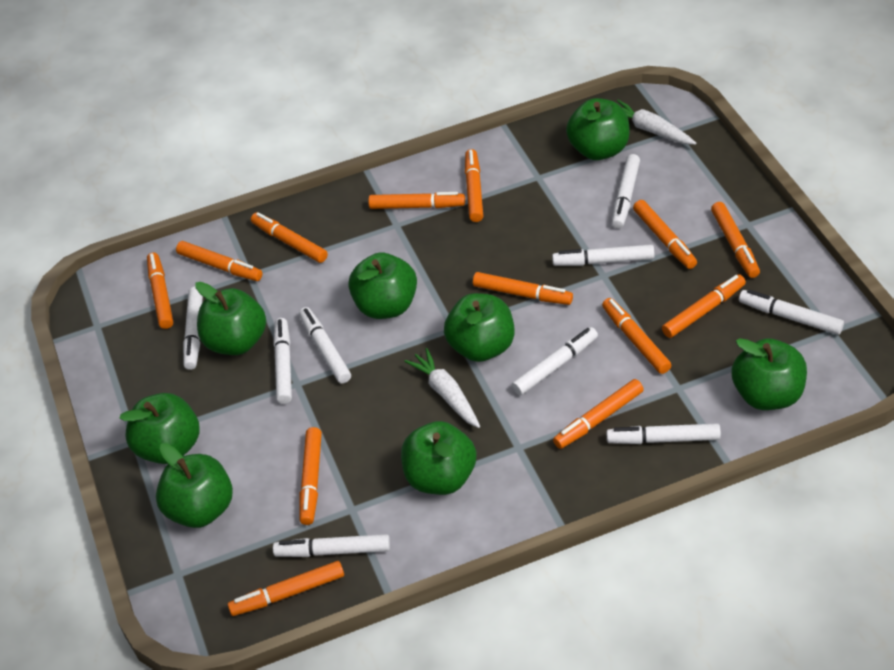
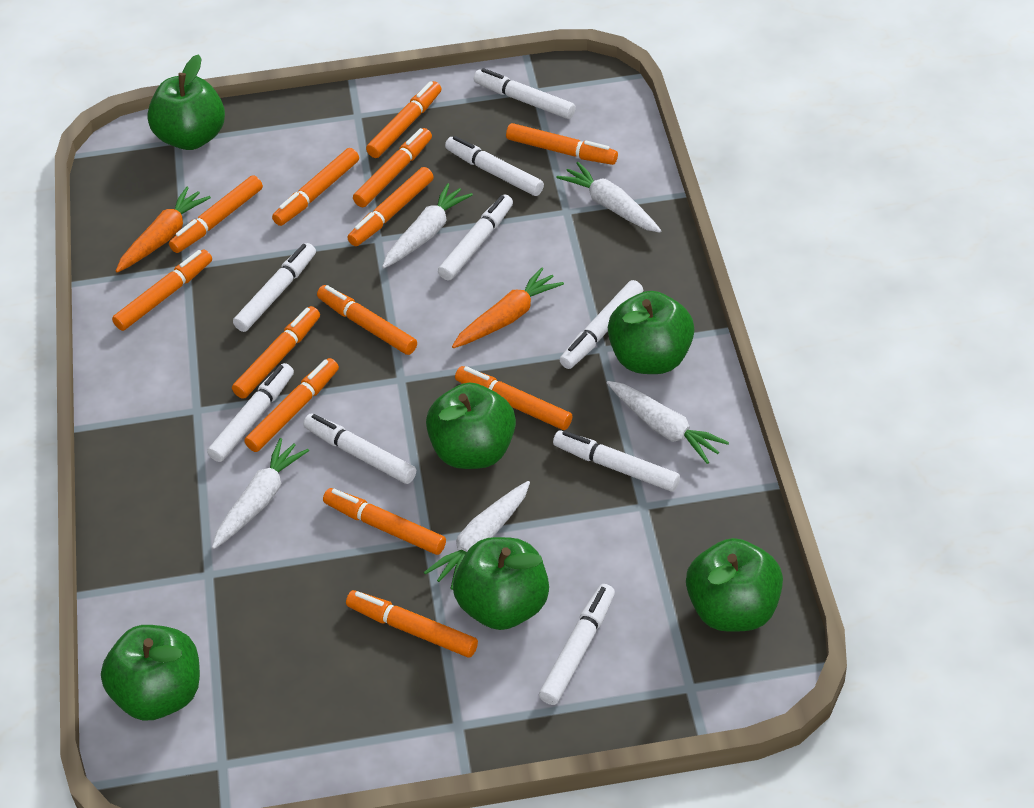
green apple: 8 -> 6
orange carrot: 0 -> 2
white carrot: 2 -> 5

